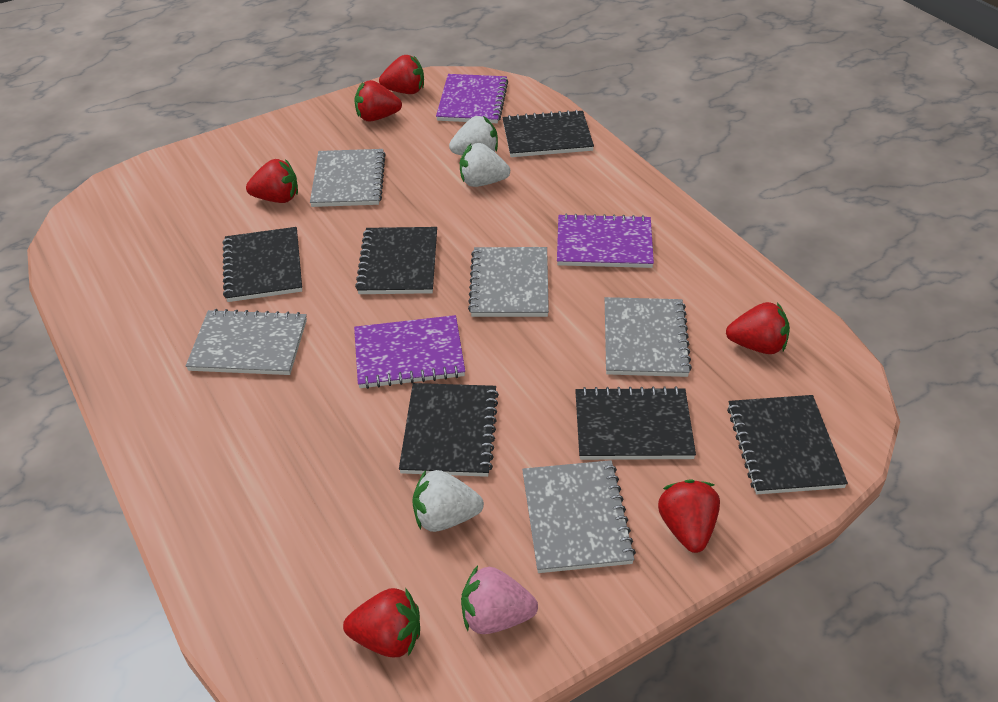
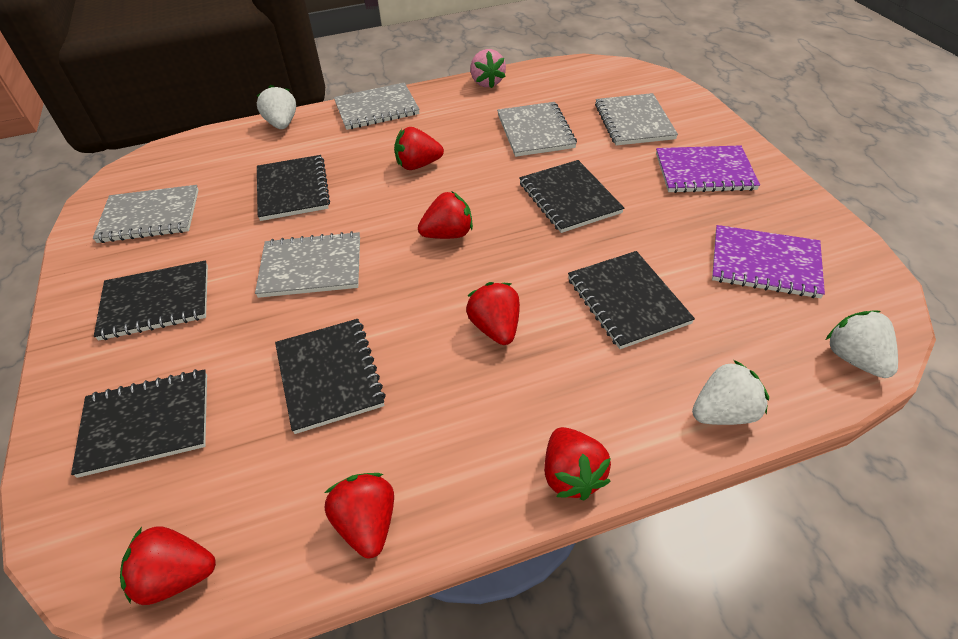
purple notebook: 3 -> 2

